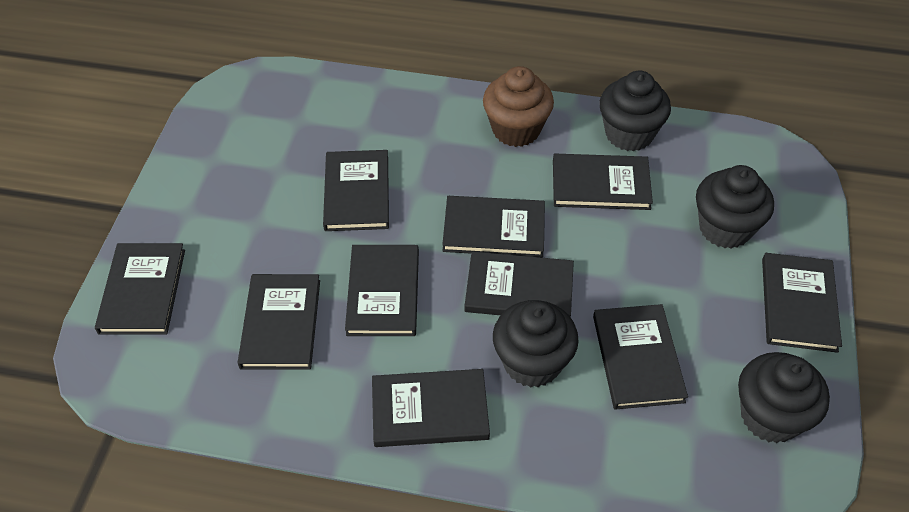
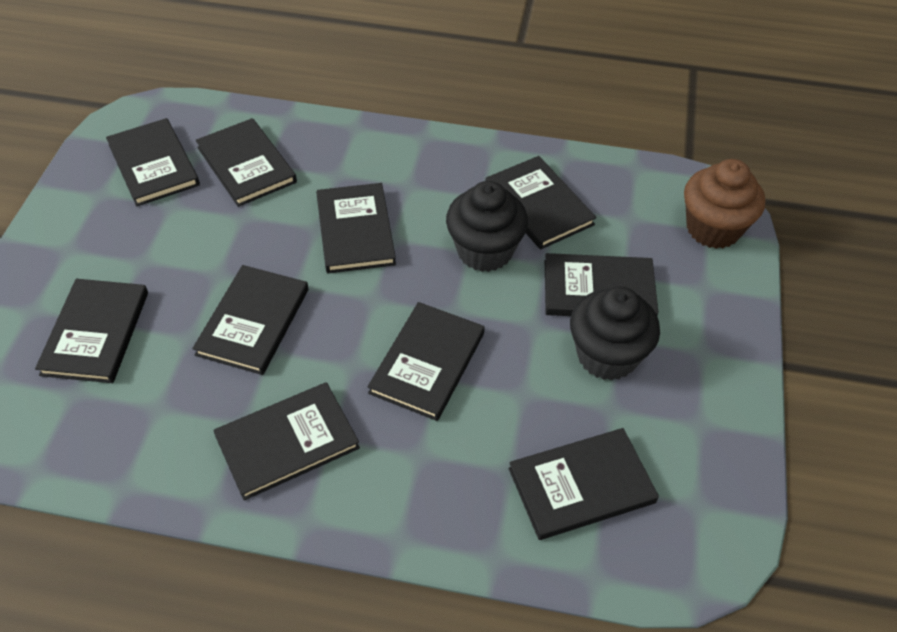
black cupcake: 4 -> 2

